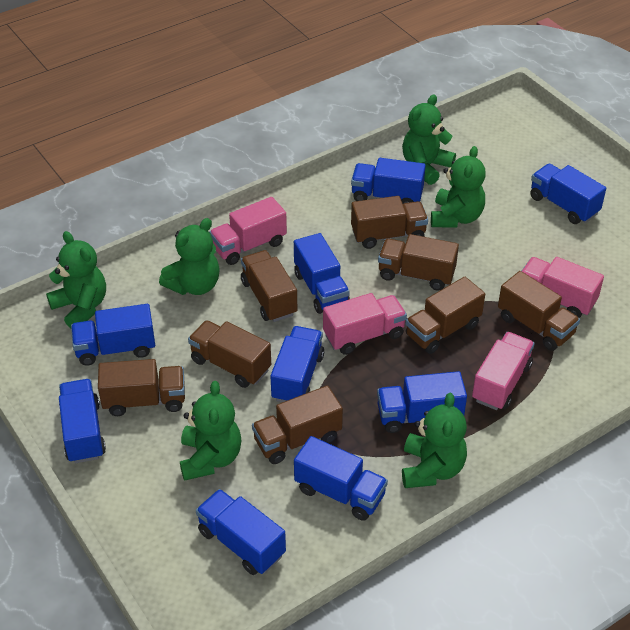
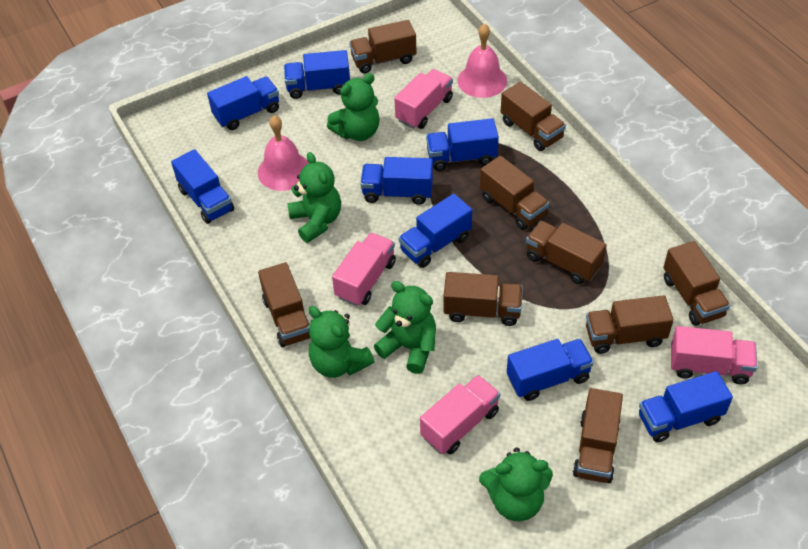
blue truck: 9 -> 8
brown truck: 8 -> 9
green teddy bear: 6 -> 5
pink bell: 0 -> 2

